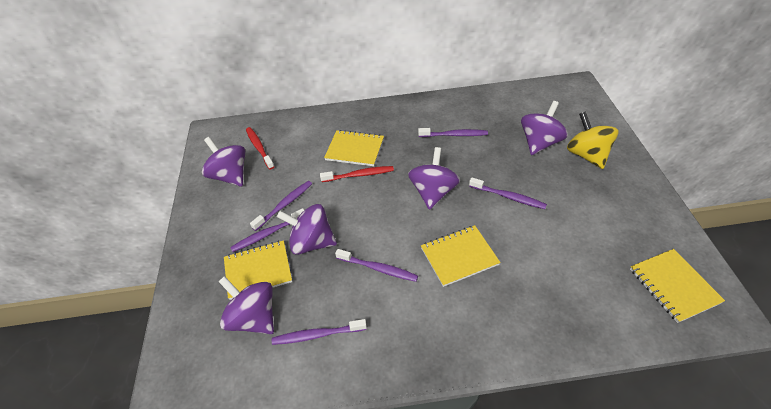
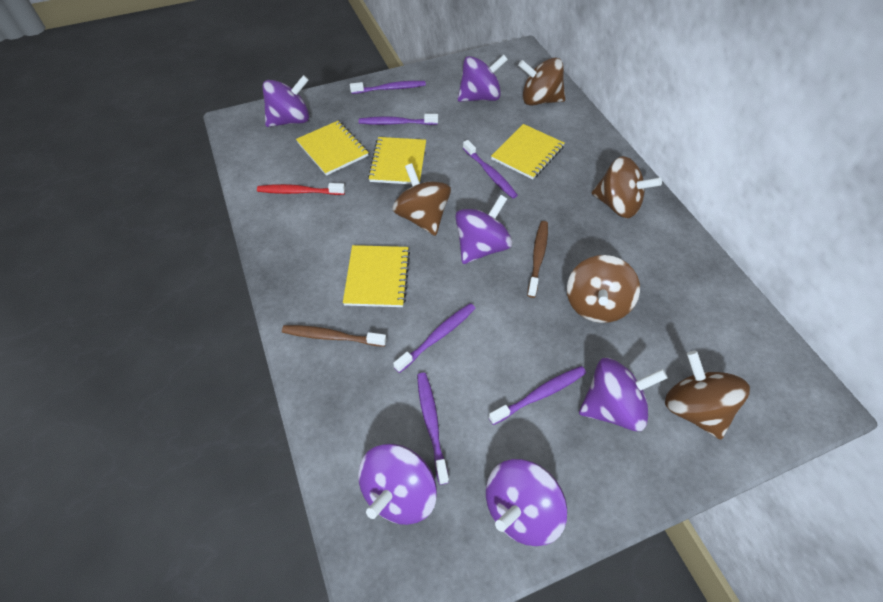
brown spinning top: 0 -> 5
brown toothbrush: 0 -> 2
purple spinning top: 5 -> 6
red toothbrush: 2 -> 1
yellow spinning top: 1 -> 0

